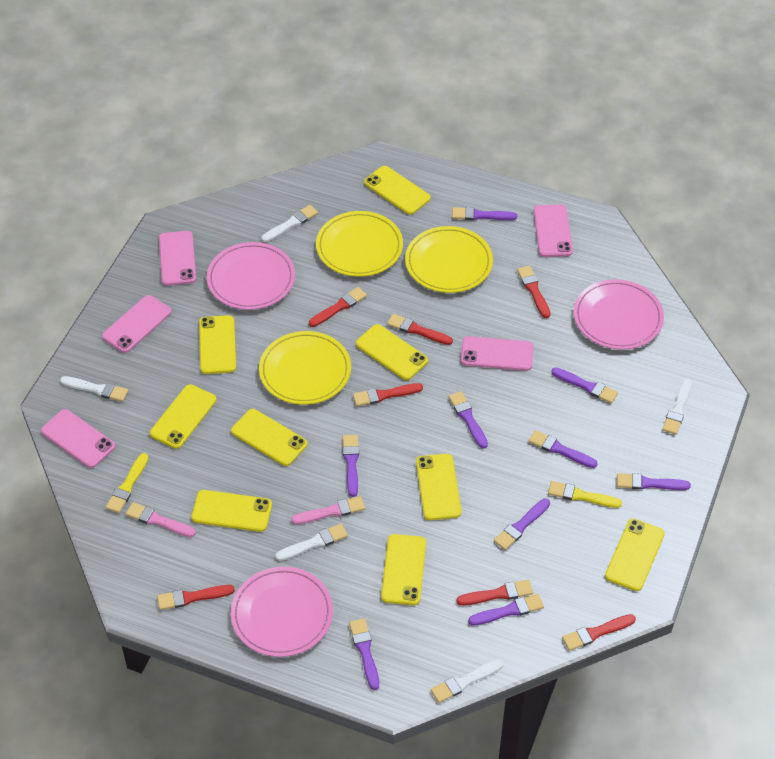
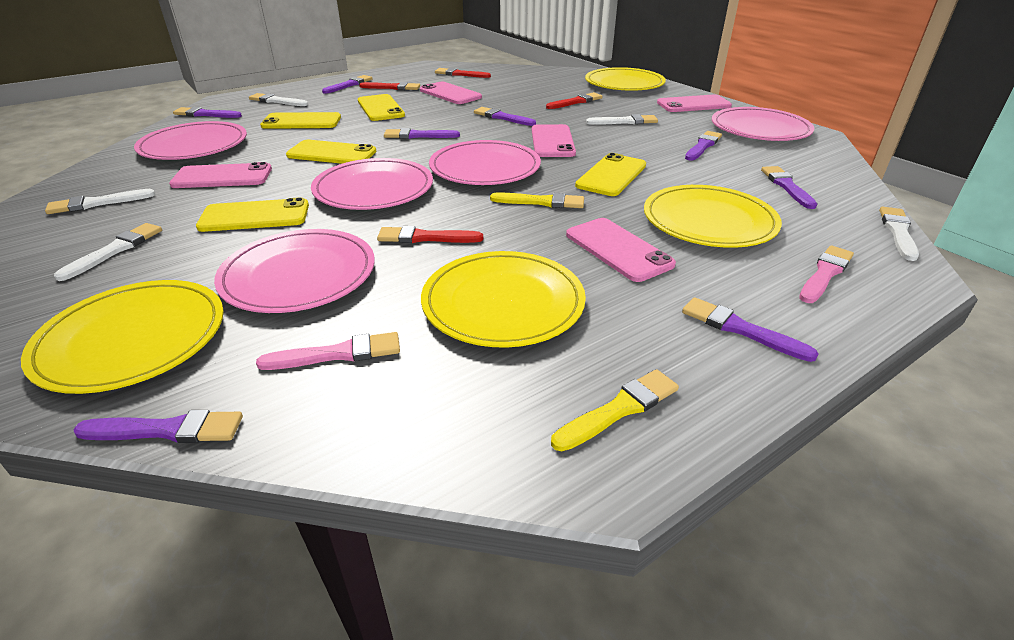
pink plate: 3 -> 5
purple brush: 9 -> 8
red brush: 7 -> 4
yellow phone: 9 -> 5
yellow plate: 3 -> 4

